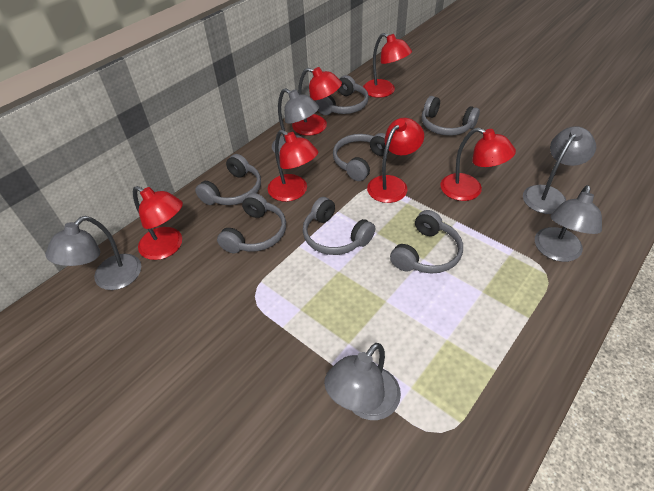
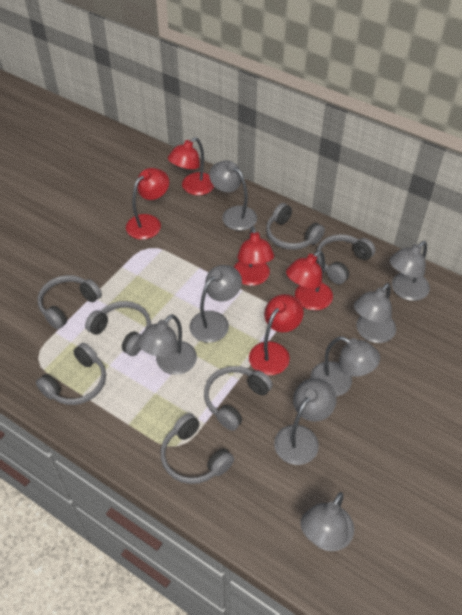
grey lamp: 5 -> 8
red lamp: 6 -> 5

